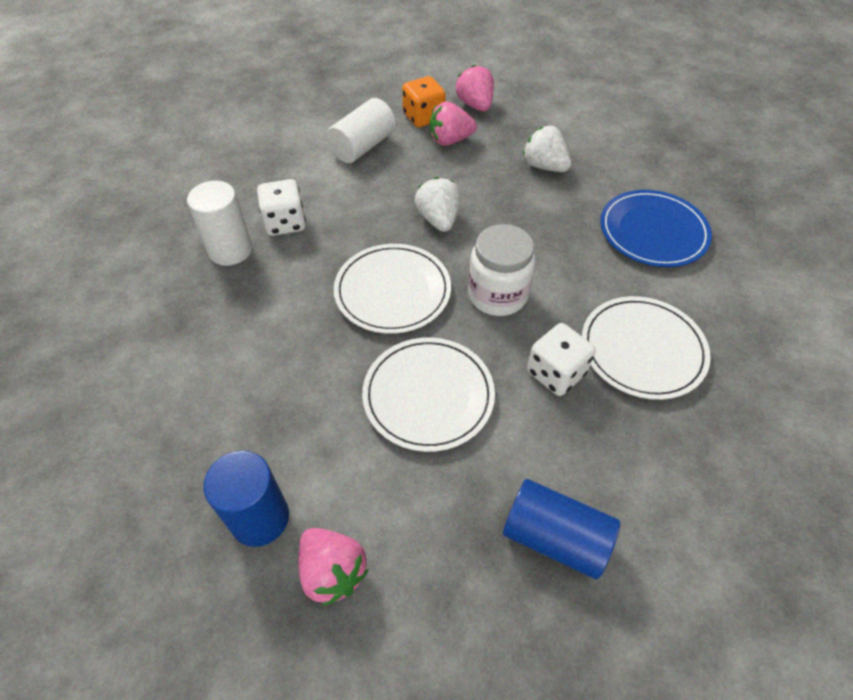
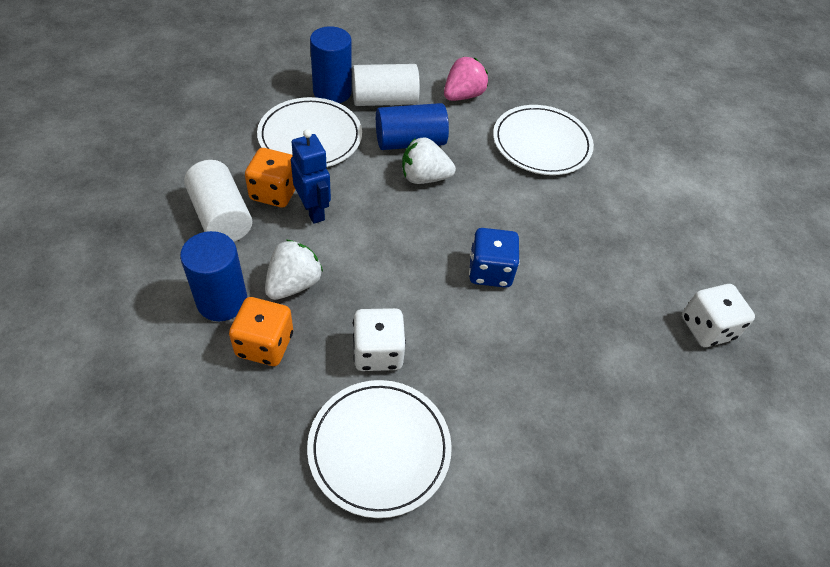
blue cylinder: 2 -> 3
blue dice: 0 -> 1
blue plate: 1 -> 0
blue robot: 0 -> 1
orange dice: 1 -> 2
pink strawberry: 3 -> 1
white jar: 1 -> 0

